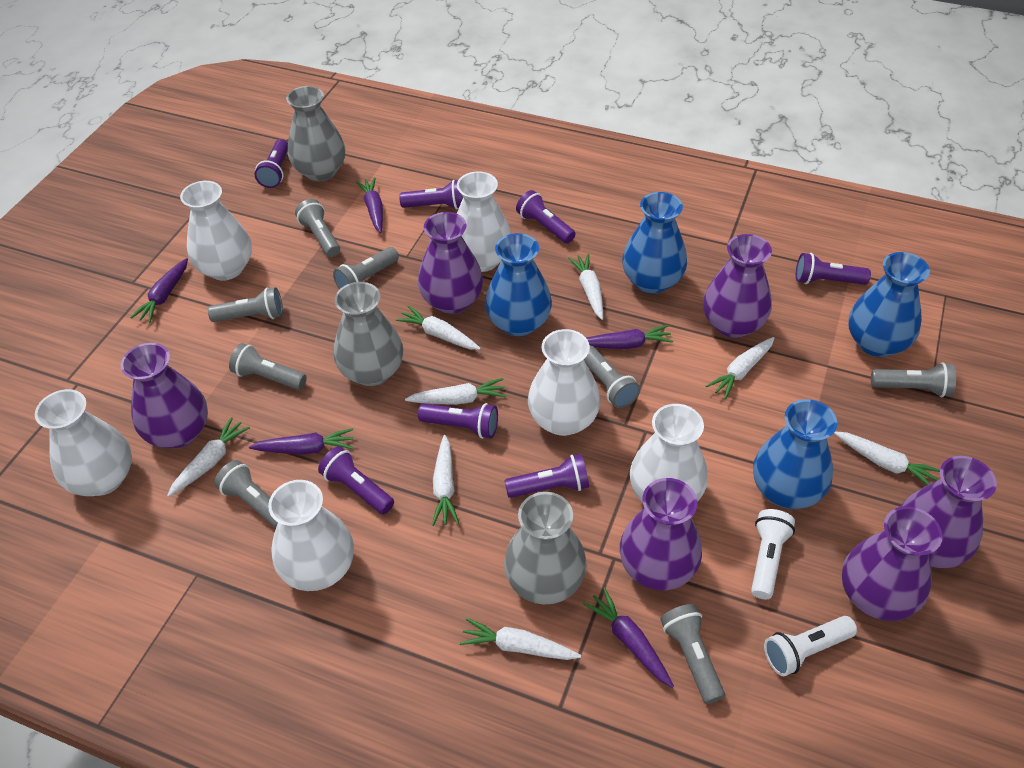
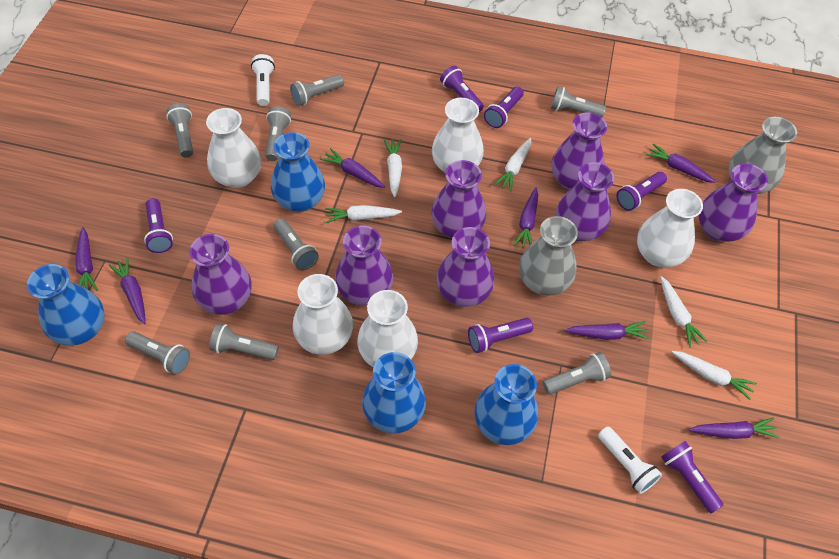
grey vase: 3 -> 2
purple carrot: 5 -> 7
purple flashlight: 7 -> 6
purple vase: 6 -> 7
white carrot: 8 -> 5
white vase: 6 -> 5

